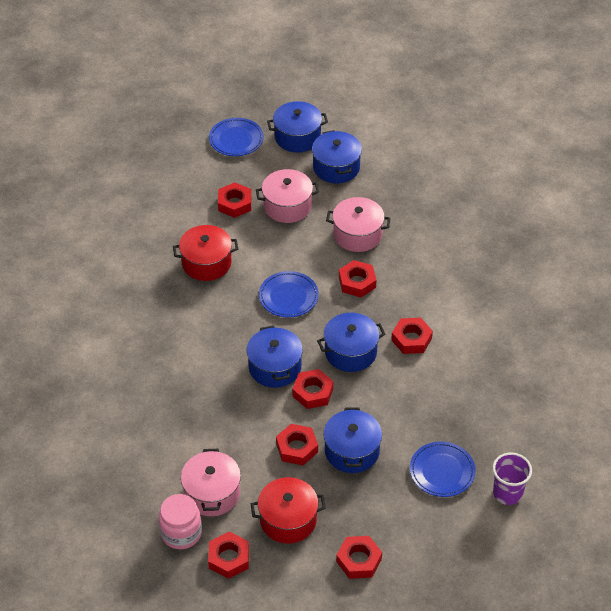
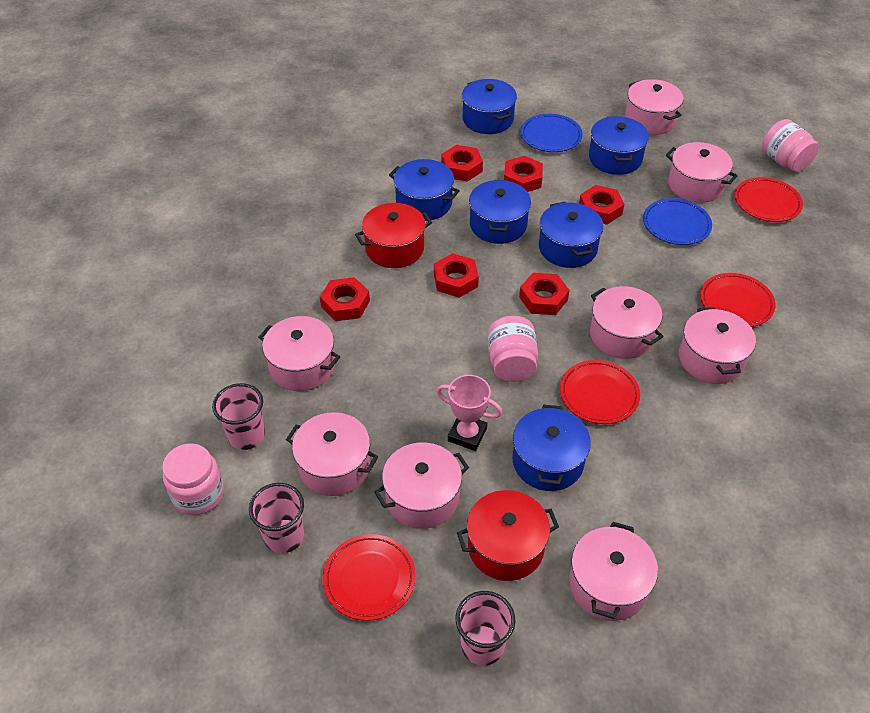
blue plate: 3 -> 2
blue pot: 5 -> 6
pink cup: 0 -> 3
pink jar: 1 -> 3
pink pot: 3 -> 8
pink trophy: 0 -> 1
purple cup: 1 -> 0
red nut: 7 -> 6
red plate: 0 -> 4

